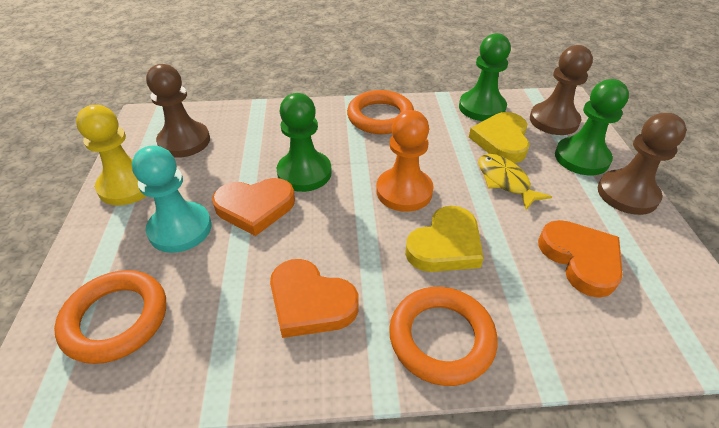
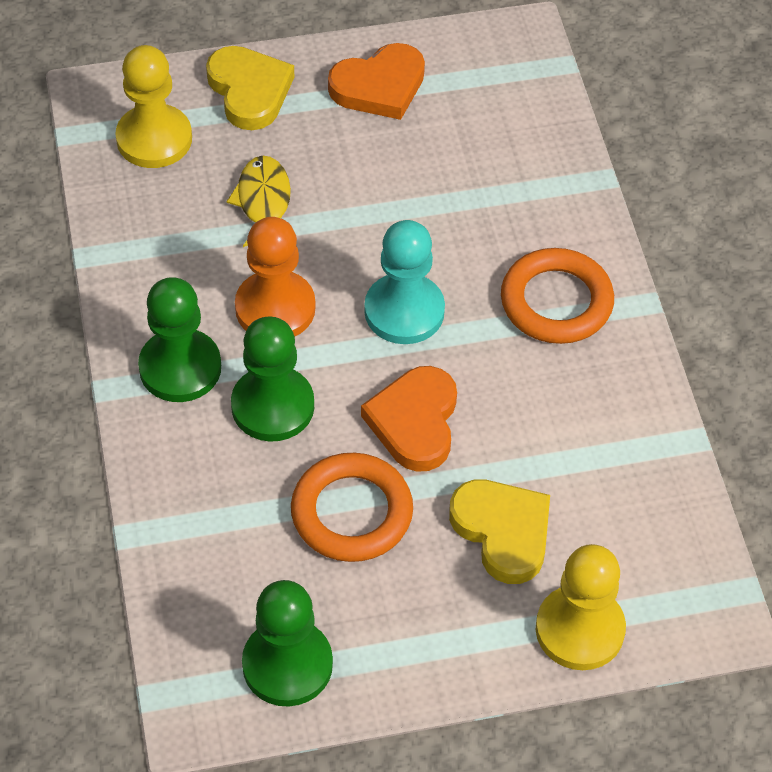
brown pawn: 3 -> 0
orange heart: 3 -> 2
orange ring: 3 -> 2
yellow pawn: 1 -> 2

